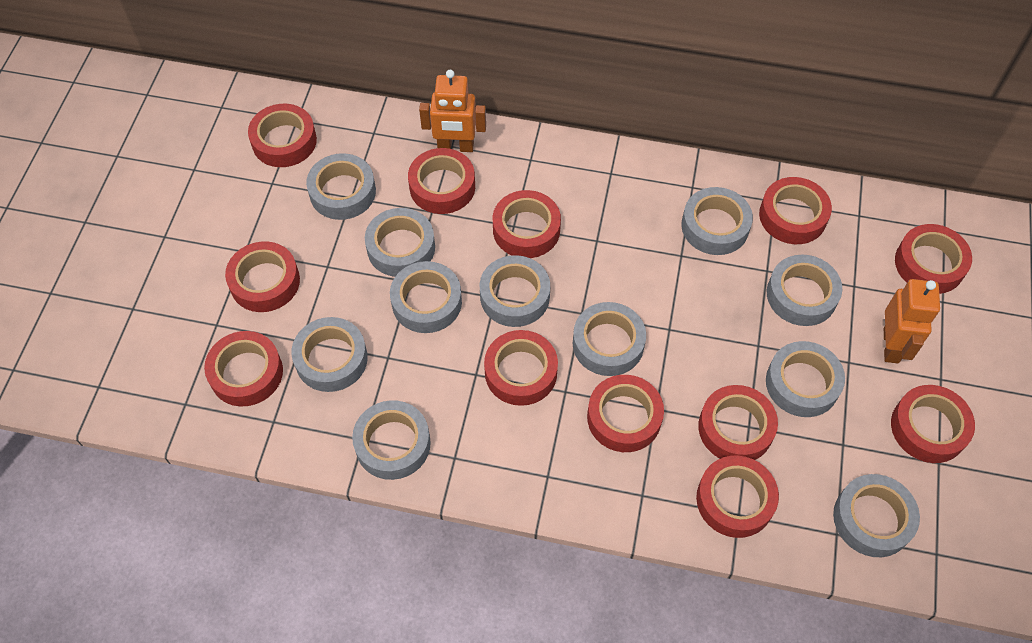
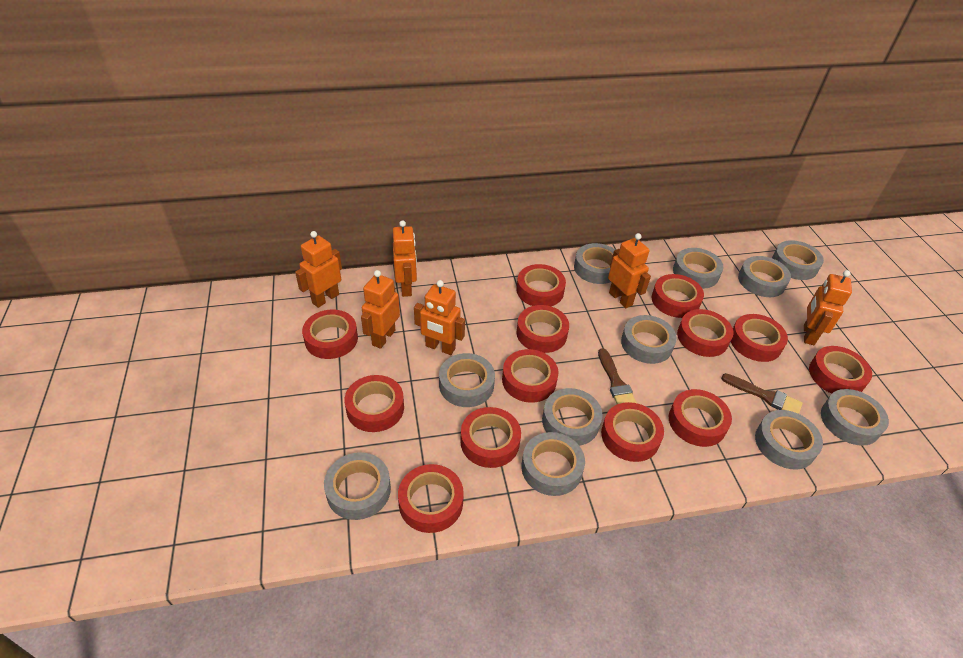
brown brush: 0 -> 2
orange robot: 2 -> 6
red tape: 12 -> 13

